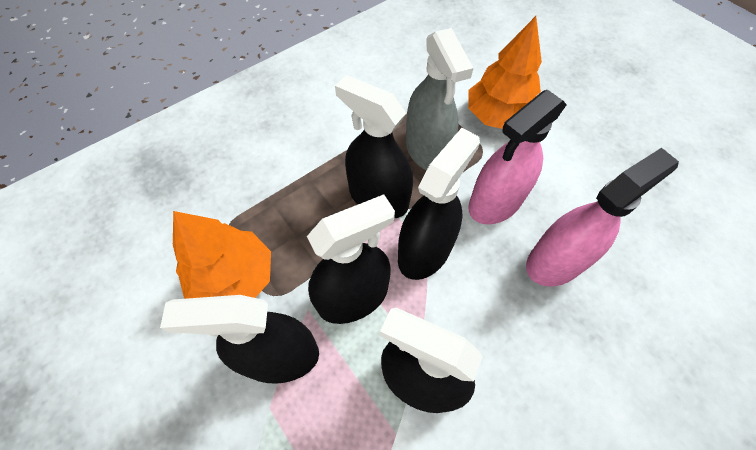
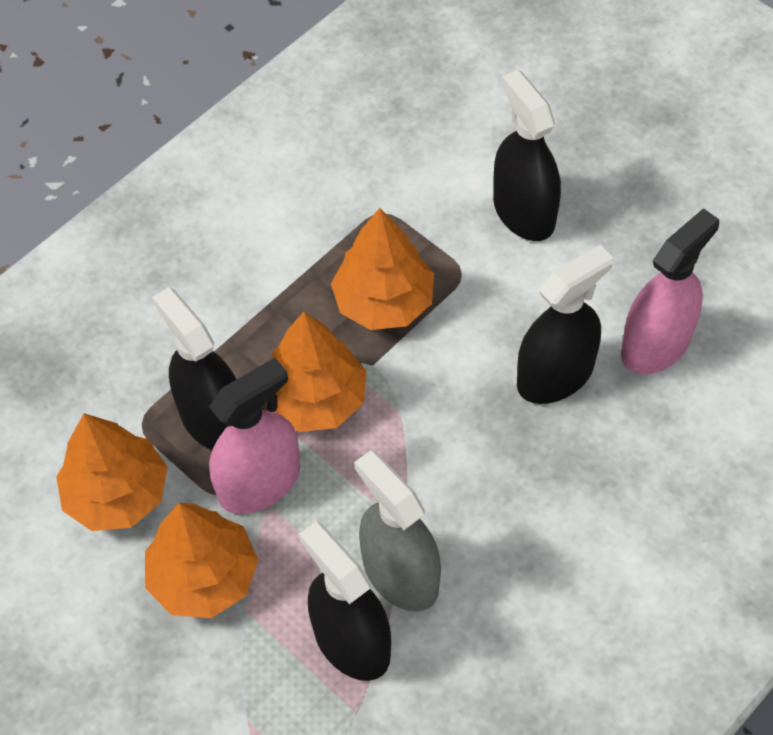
black spray bottle: 5 -> 4
orange tree: 2 -> 4

